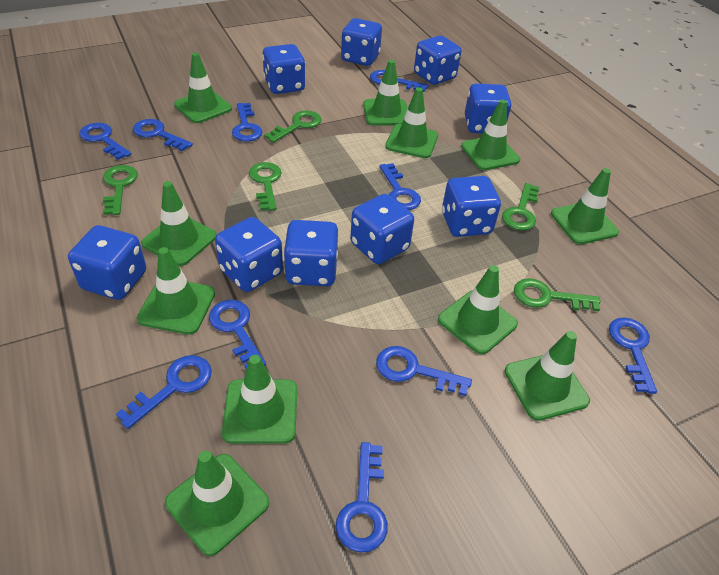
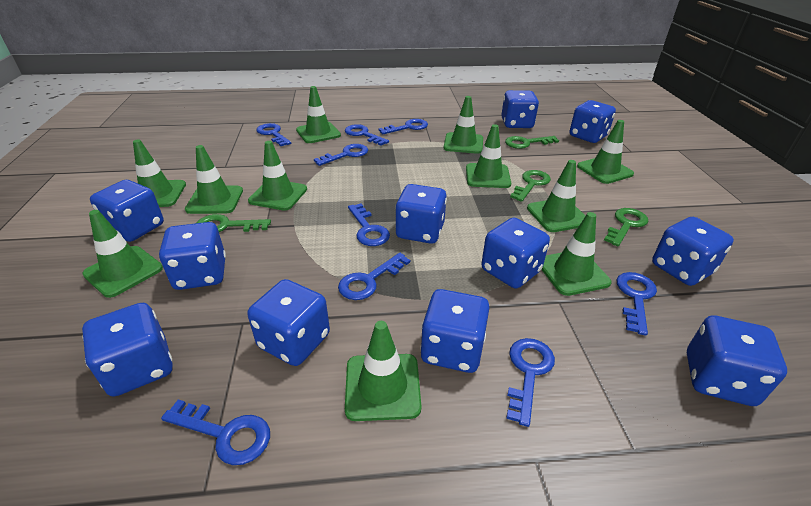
blue dice: 9 -> 11
blue key: 10 -> 9
green key: 5 -> 4

